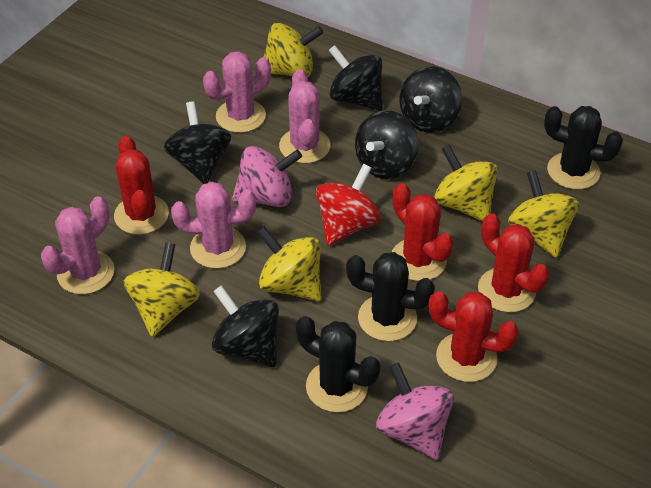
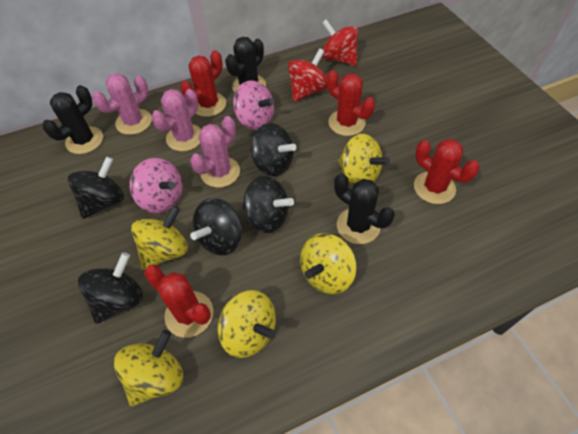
pink cactus: 4 -> 3
red spinning top: 1 -> 2

